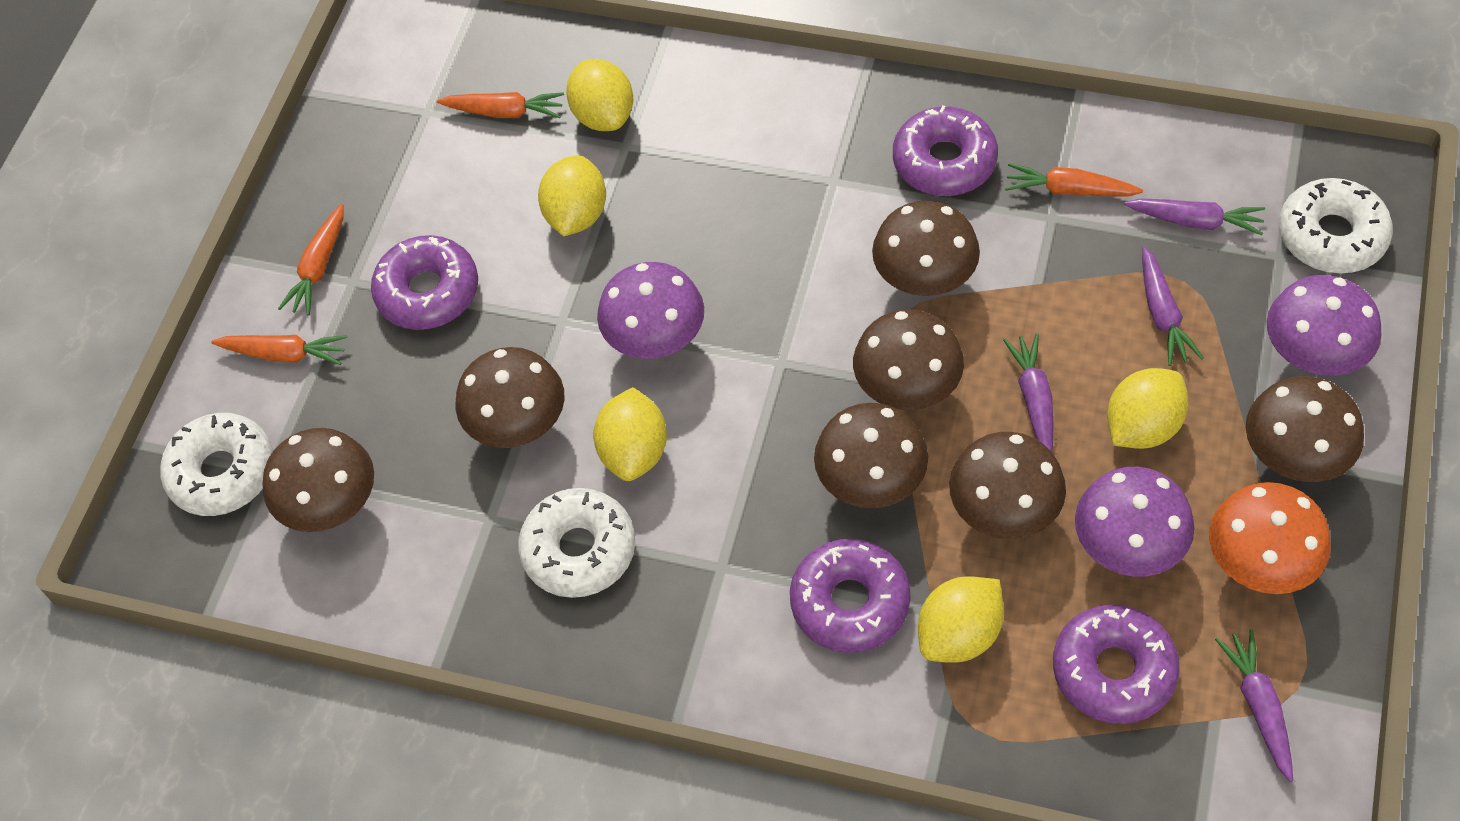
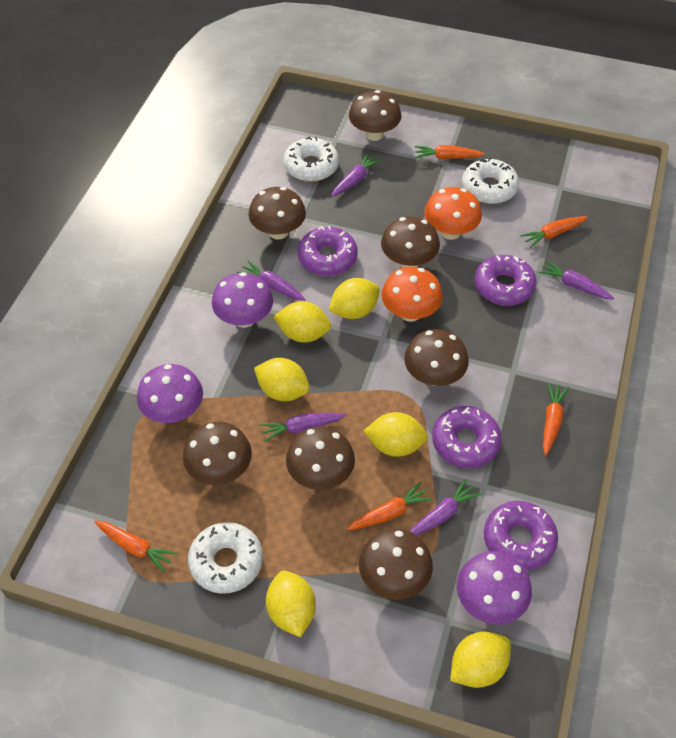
orange carrot: 4 -> 5
orange mushroom: 1 -> 2
purple carrot: 4 -> 5
yellow lemon: 5 -> 6

